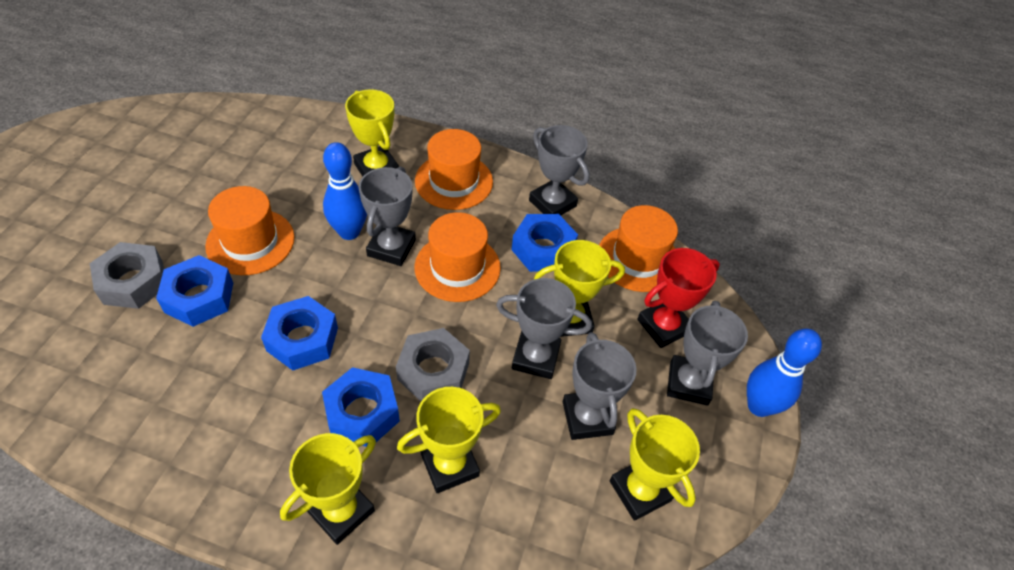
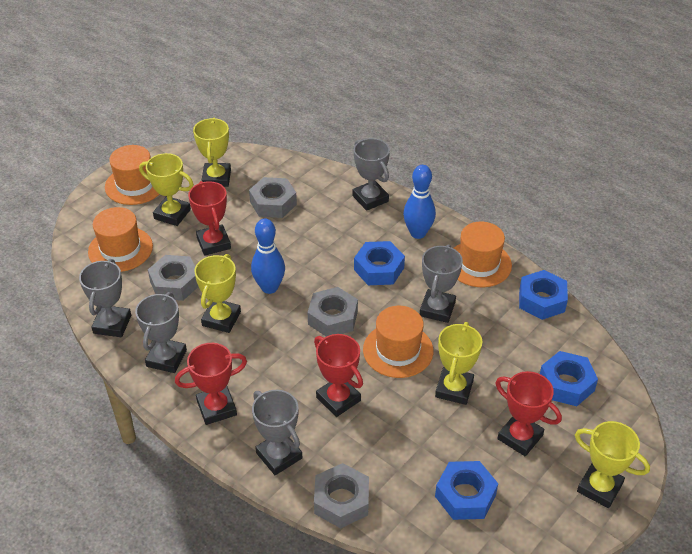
grey nut: 2 -> 4
red trophy: 1 -> 4

